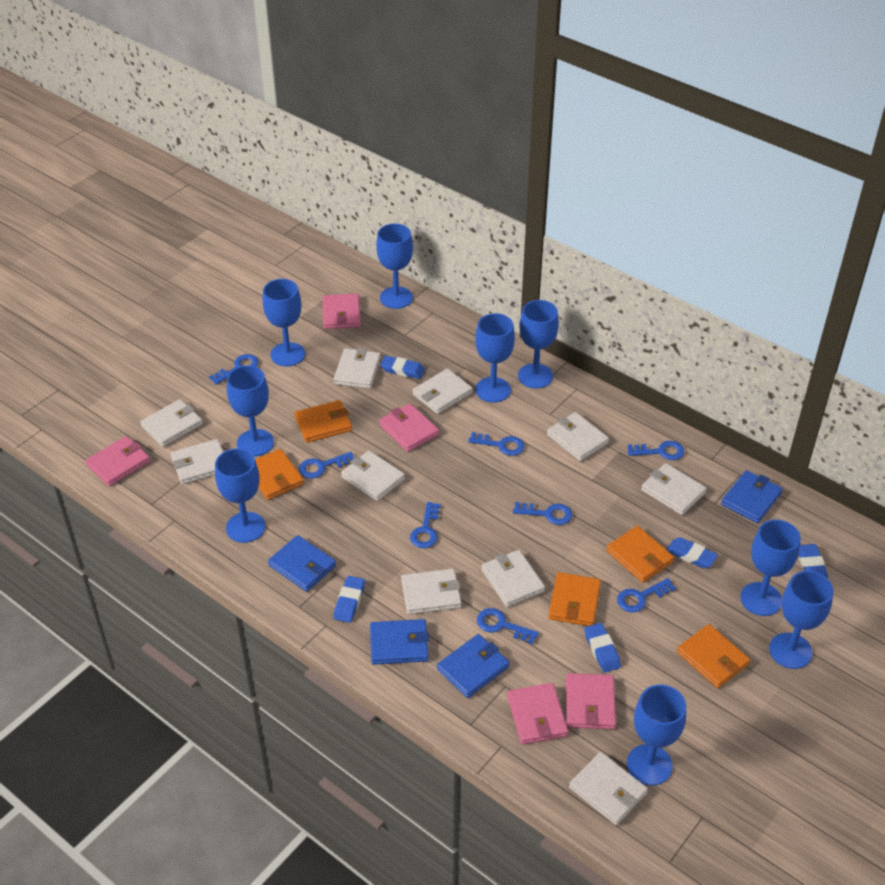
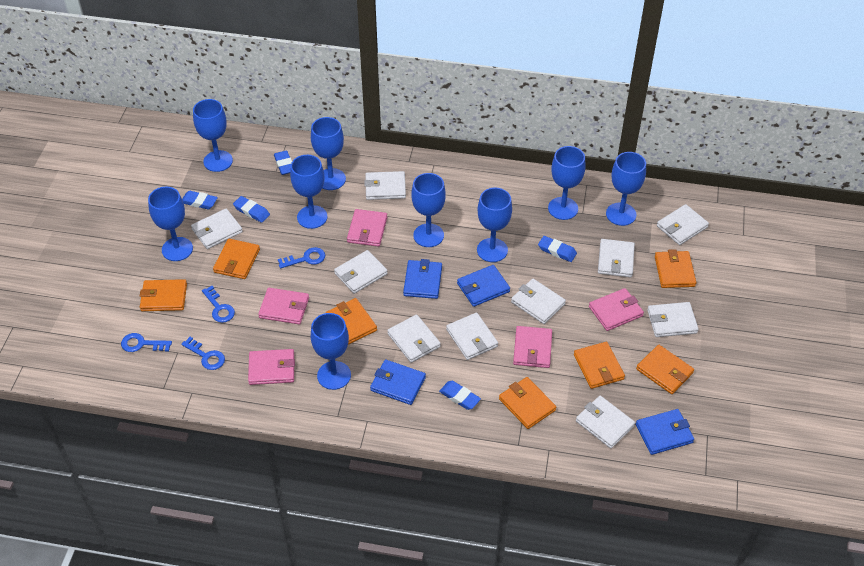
blue key: 8 -> 4
orange wallet: 5 -> 7

